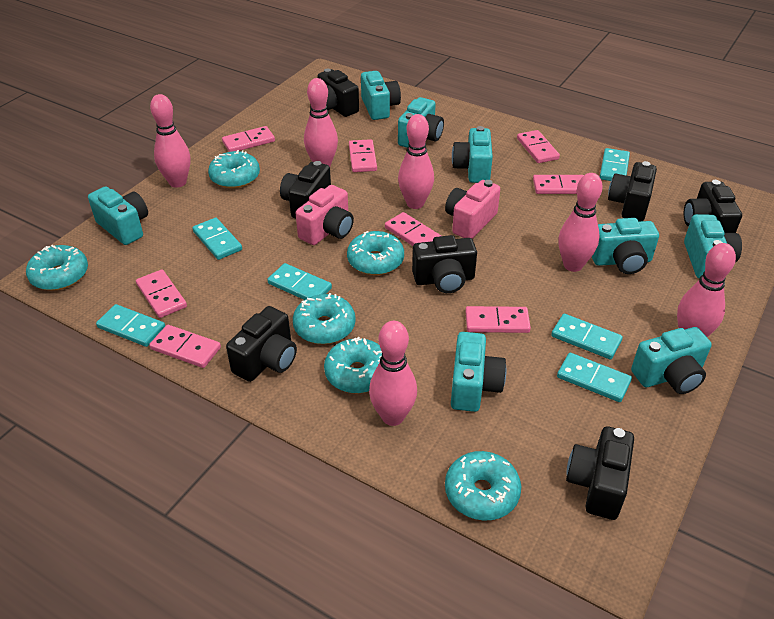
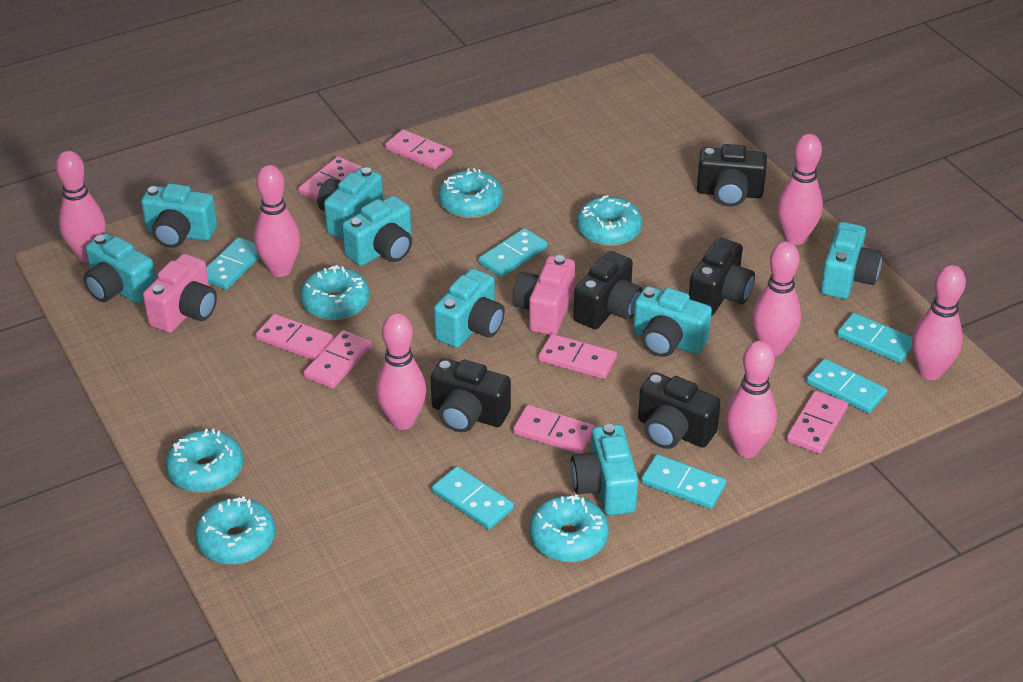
black camera: 7 -> 5
pink bowling pin: 6 -> 7
pink domino: 8 -> 7

